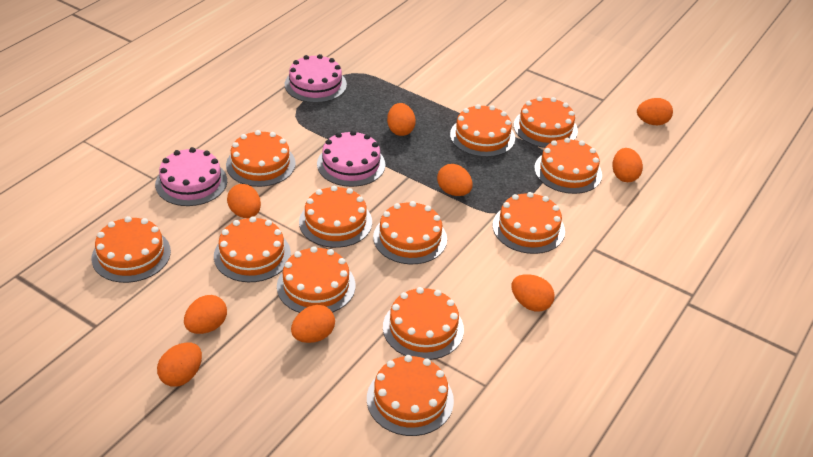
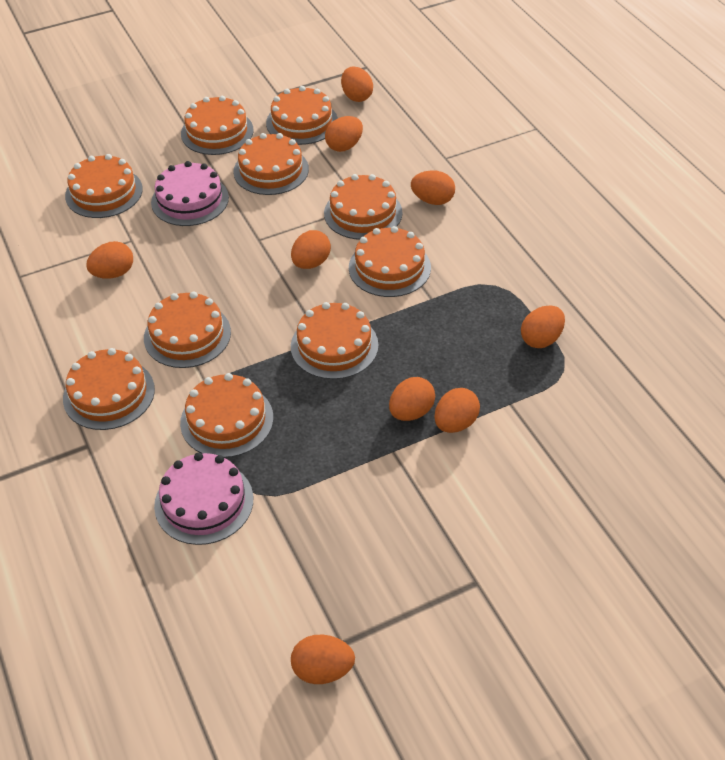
orange cake: 12 -> 10
pink cake: 3 -> 2

